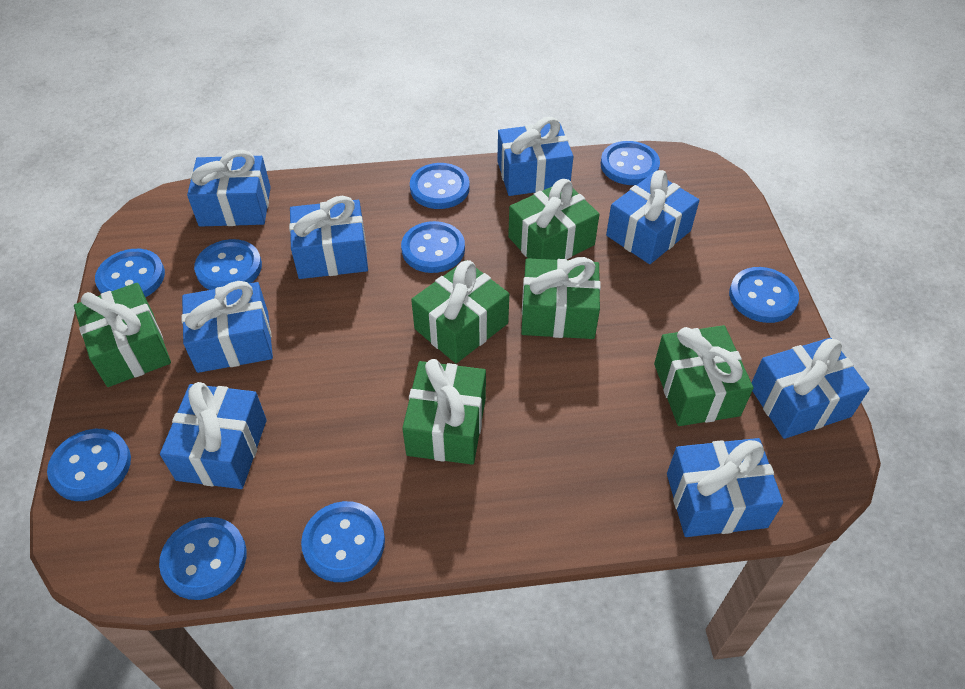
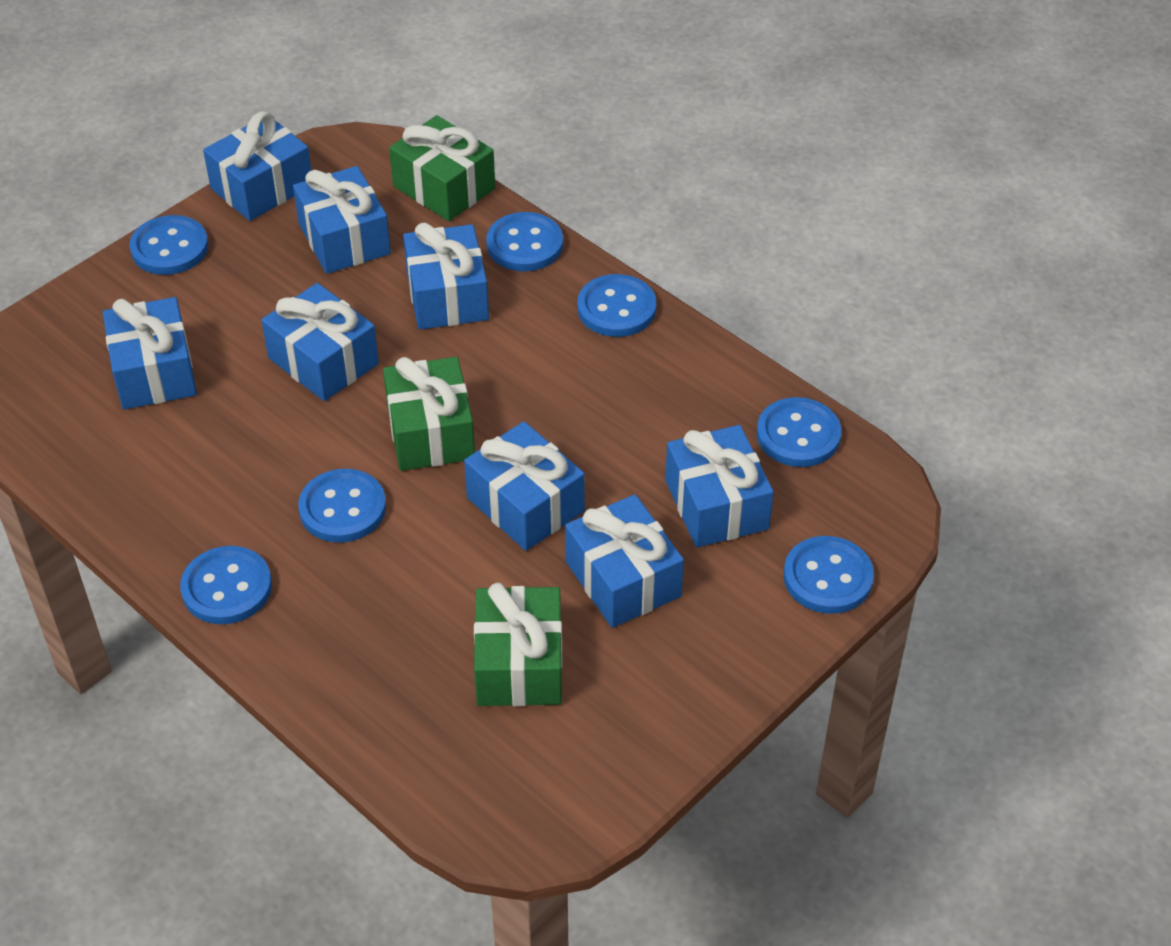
blue button: 9 -> 7
green gift: 6 -> 3

